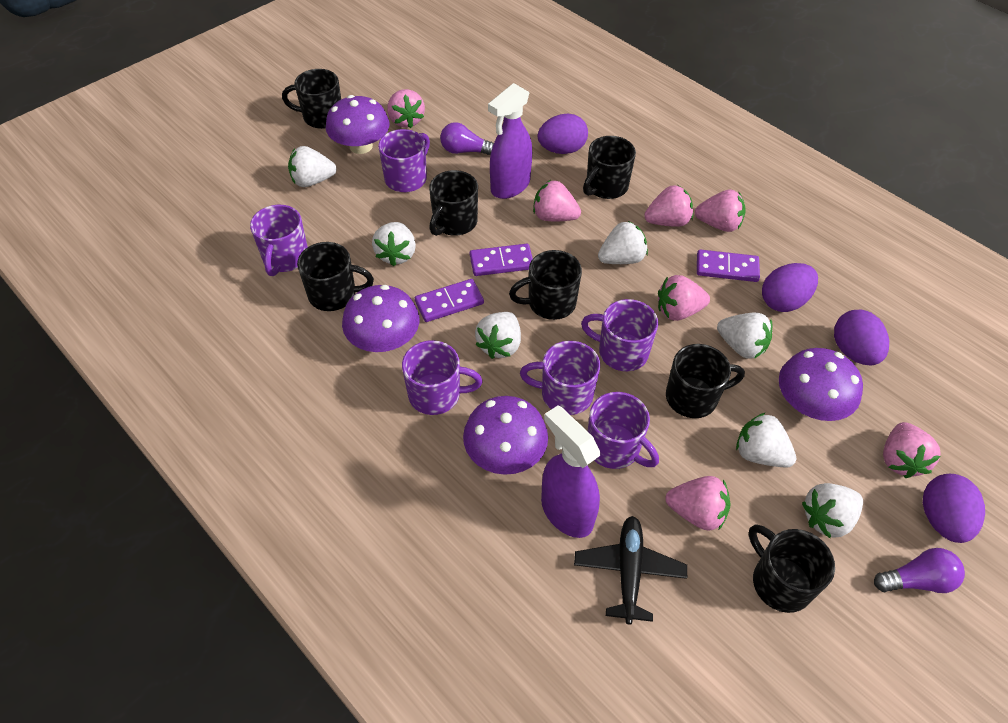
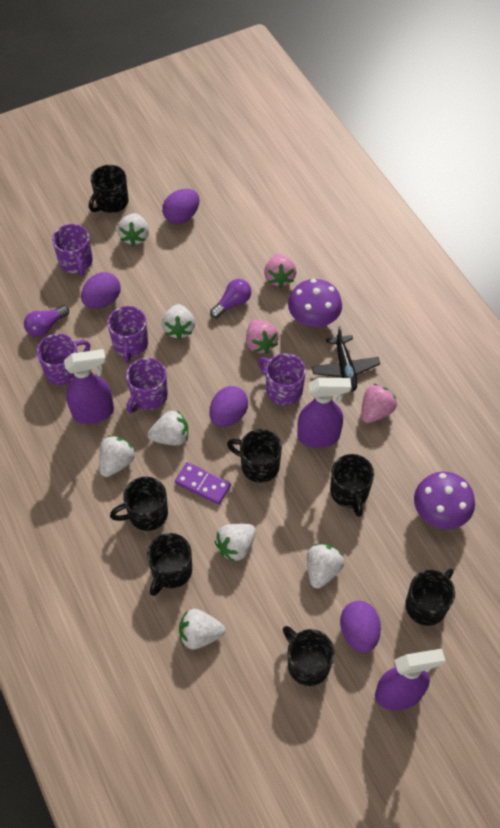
pink strawberry: 7 -> 3
purple domino: 3 -> 1
purple mug: 6 -> 5
purple mushroom: 4 -> 2
purple spray bottle: 2 -> 3

